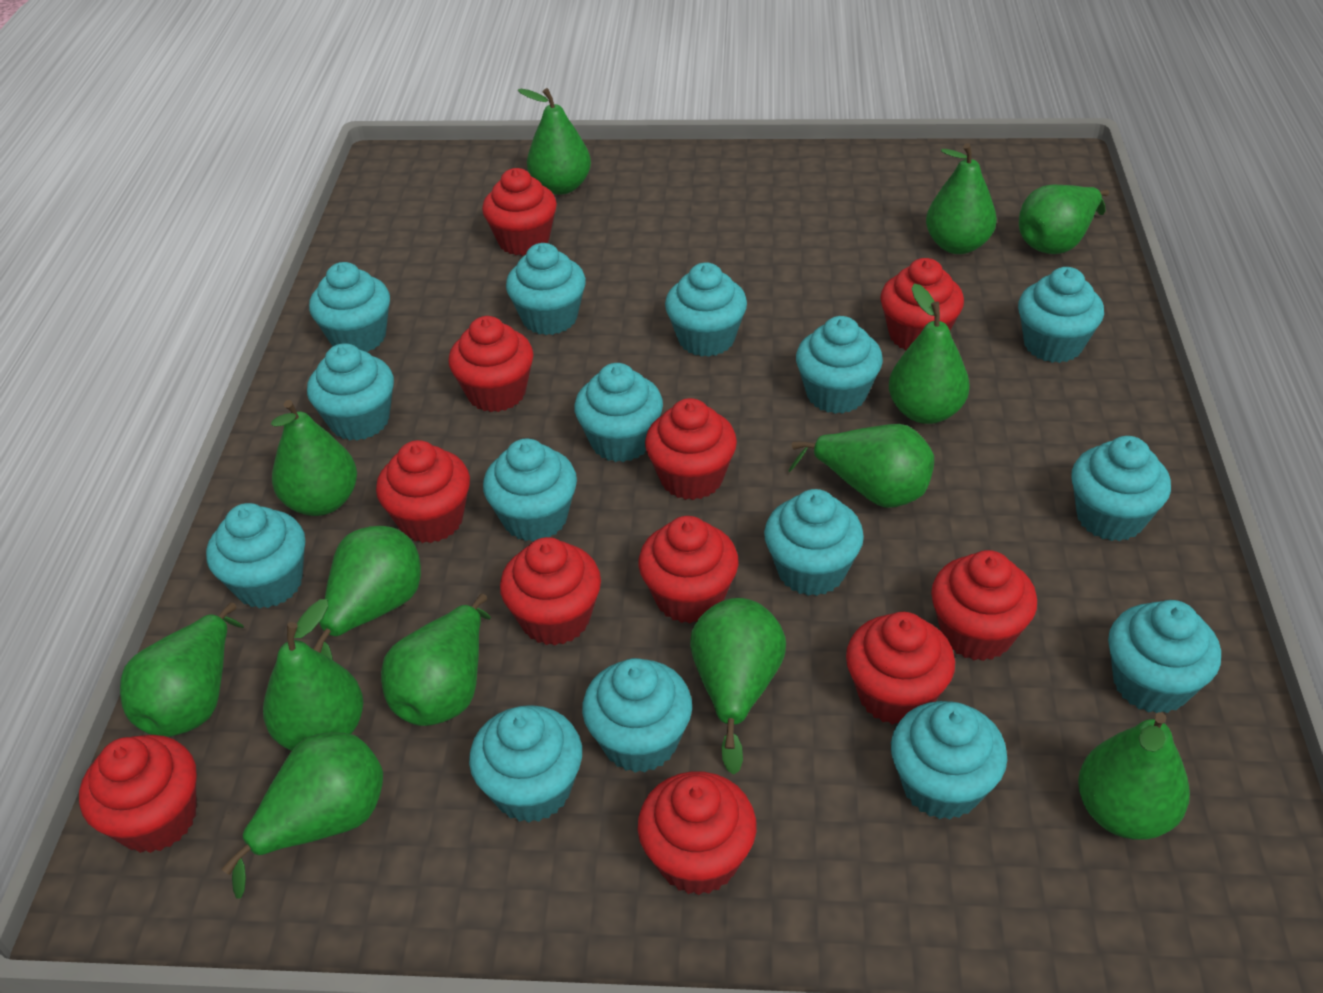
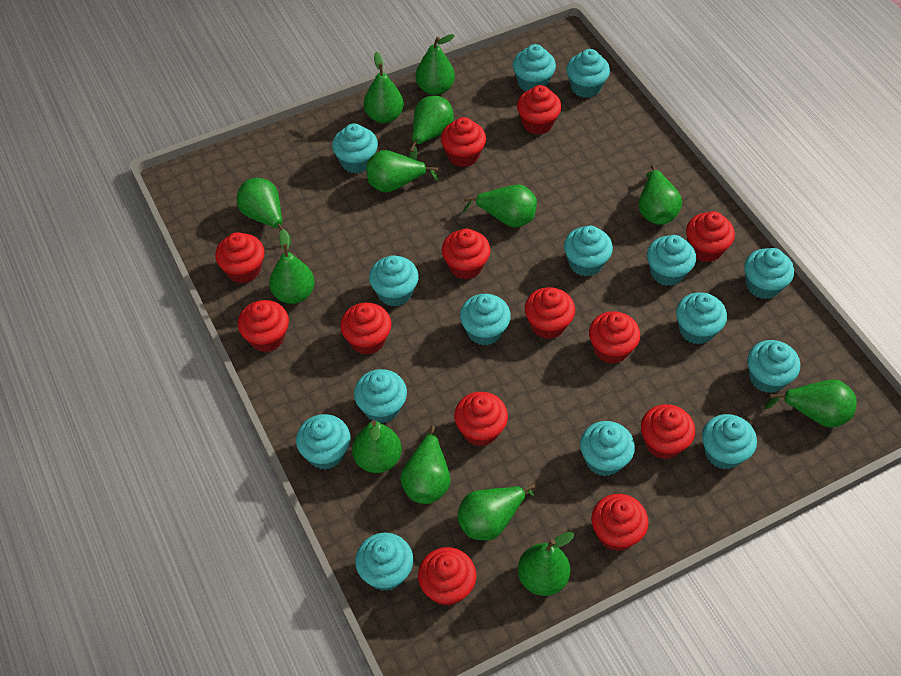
red cupcake: 11 -> 13

